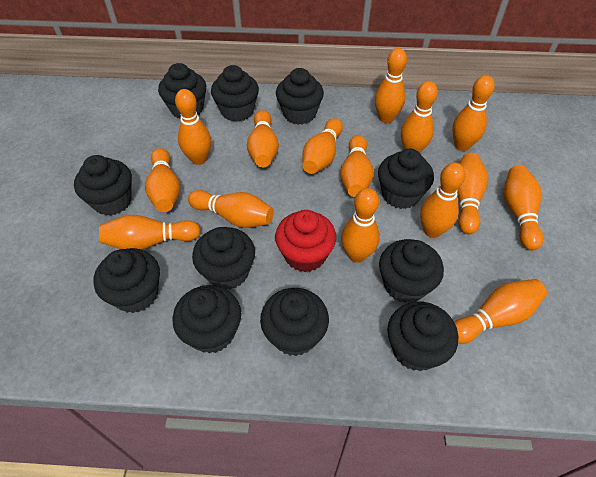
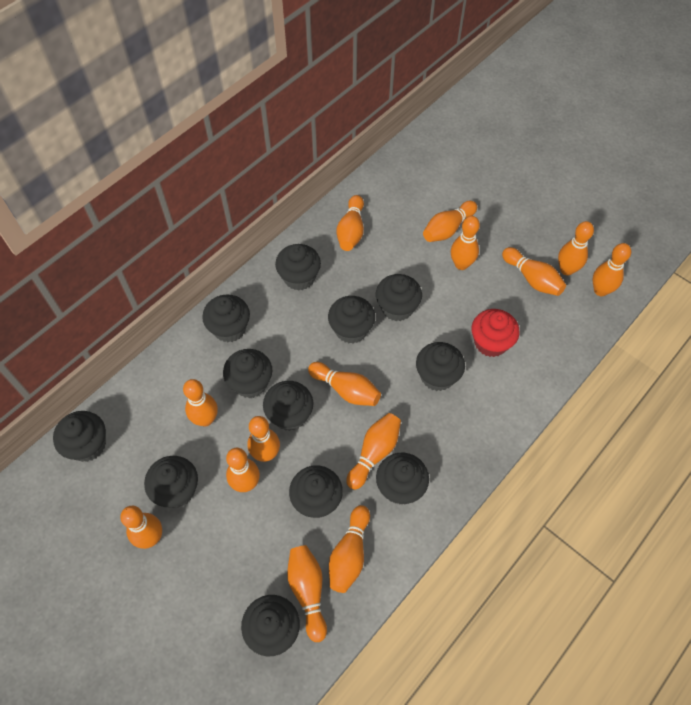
black cupcake: 11 -> 12
orange bowling pin: 15 -> 14

